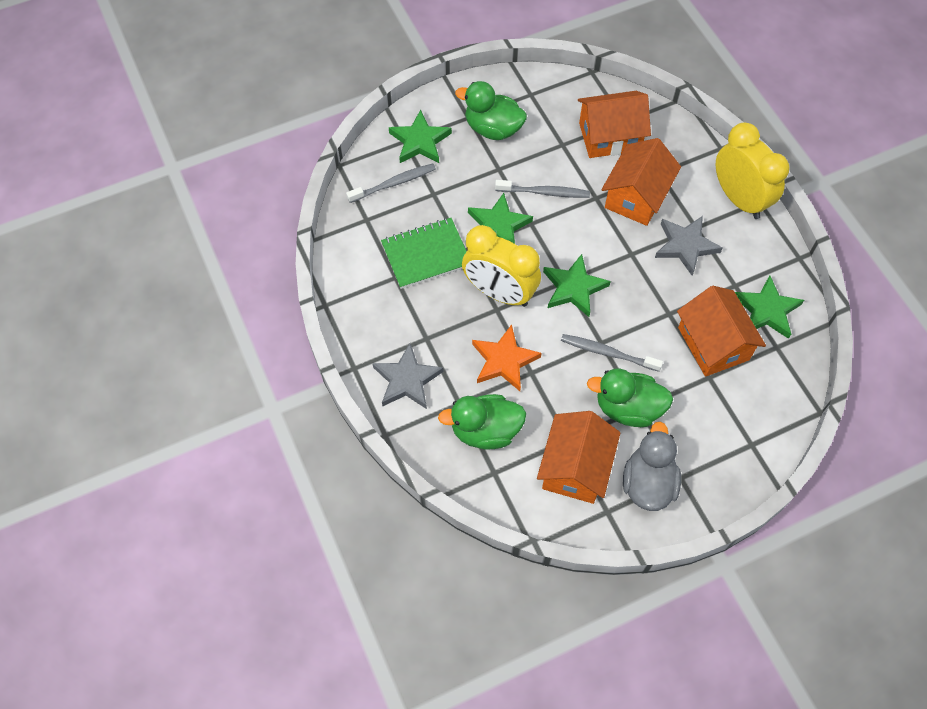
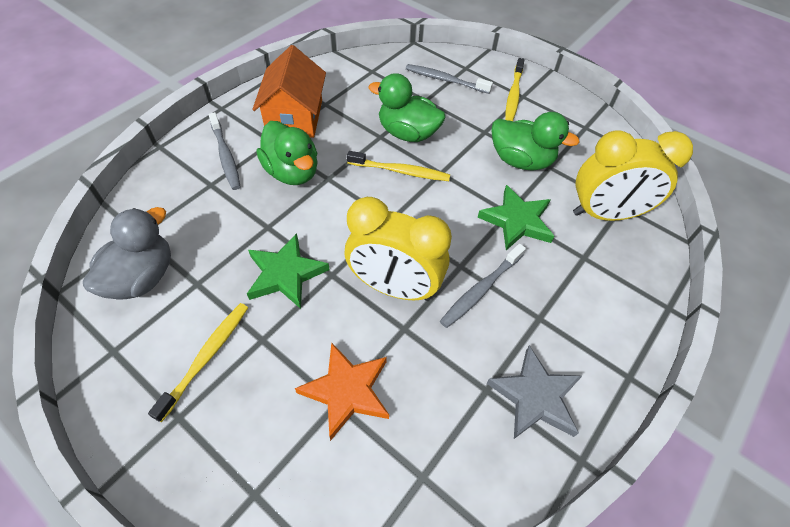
green notebook: 1 -> 0
green star: 4 -> 2
grey star: 2 -> 1
orange house: 4 -> 1
yellow toothbrush: 0 -> 3

